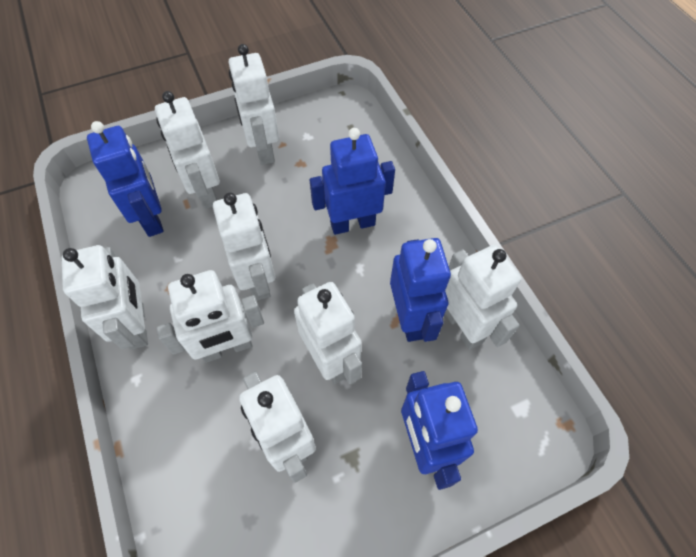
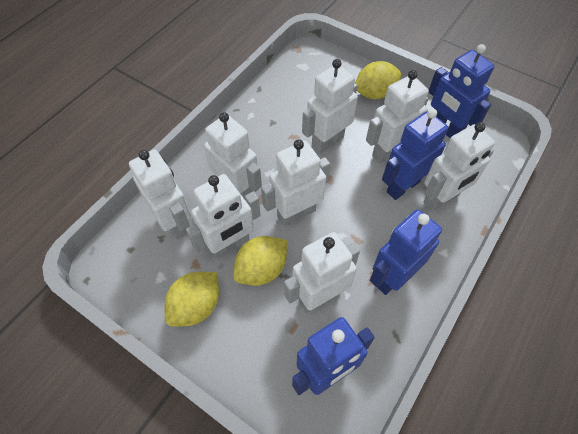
yellow lemon: 0 -> 3

